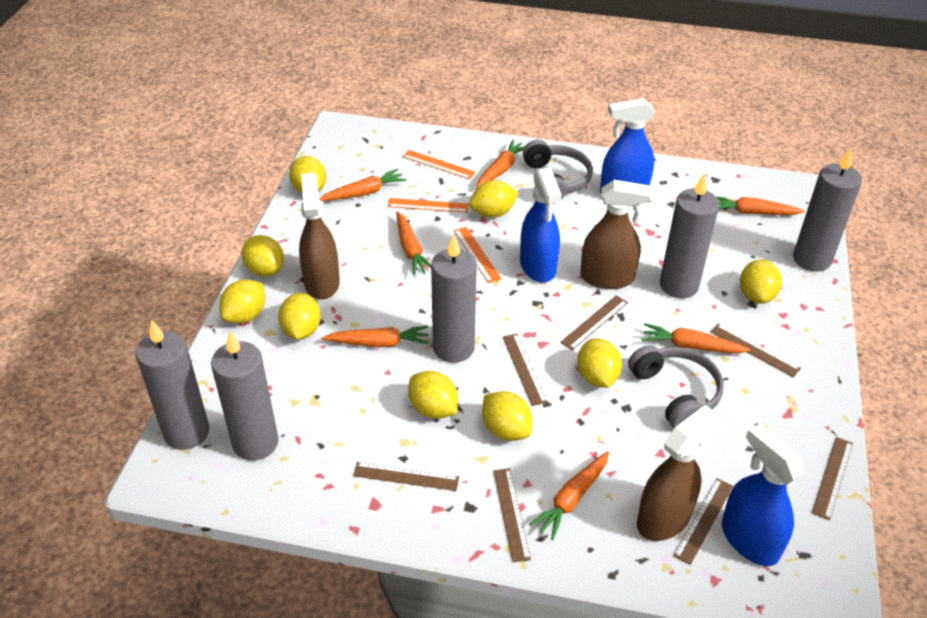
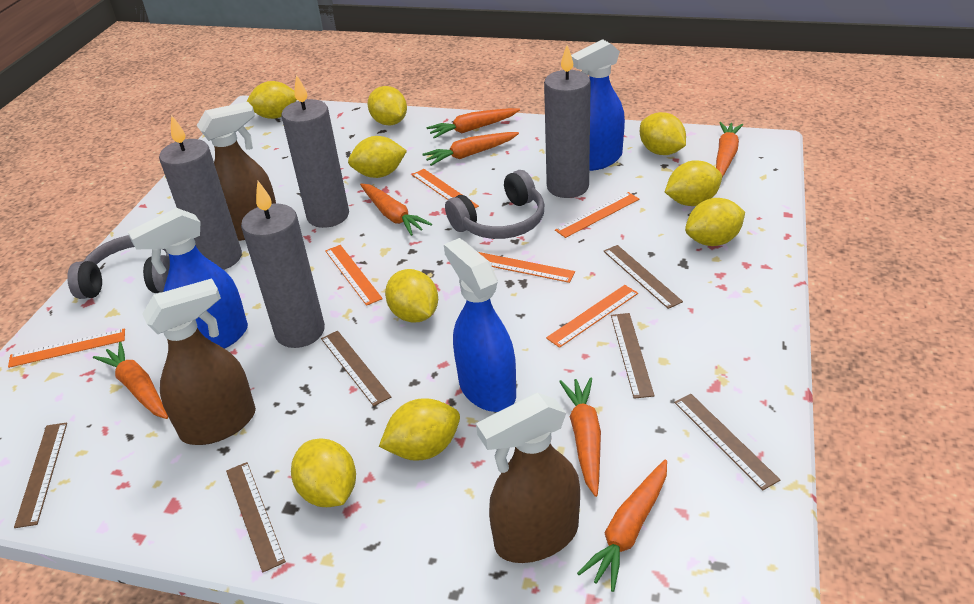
brown ruler: 7 -> 6
grey candle: 5 -> 4
orange ruler: 3 -> 6

